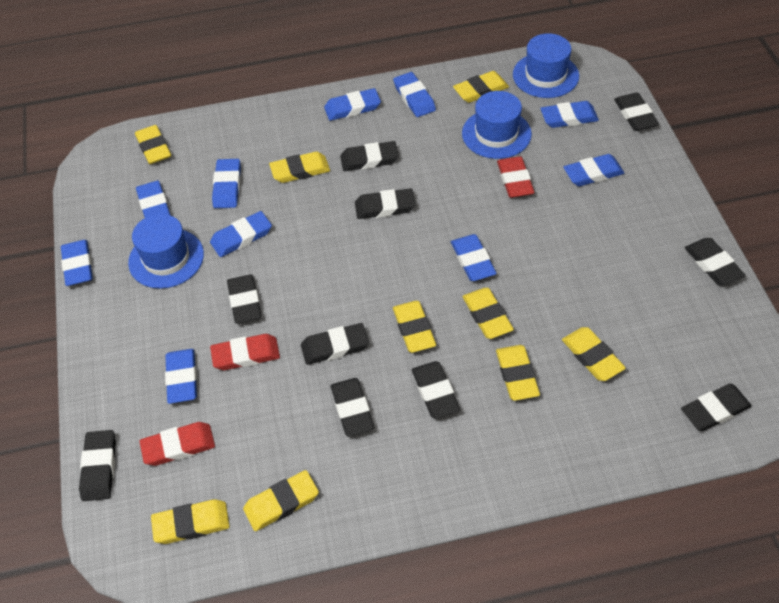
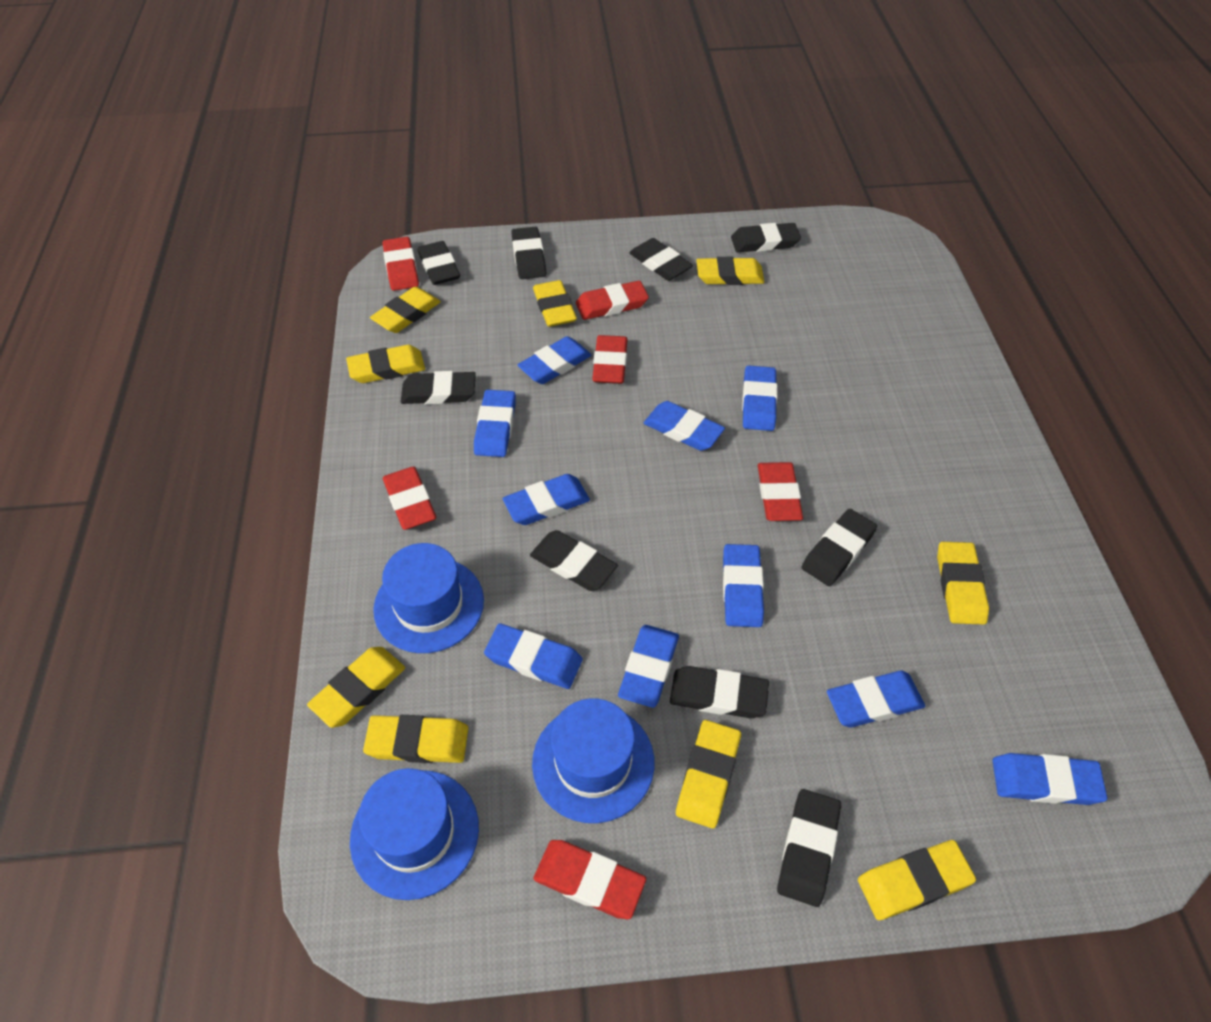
black eraser: 10 -> 9
red eraser: 3 -> 6

